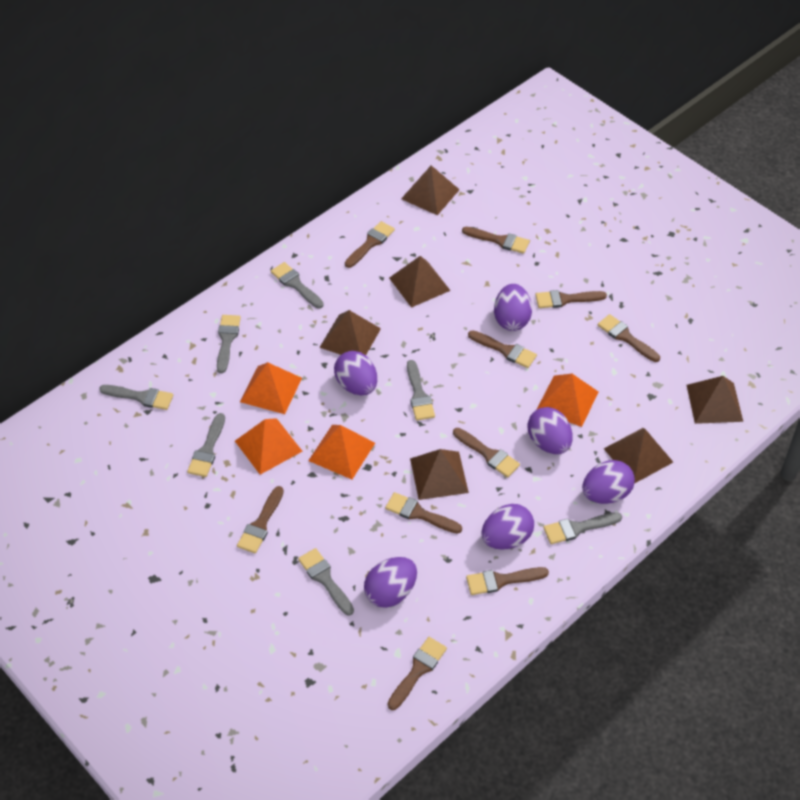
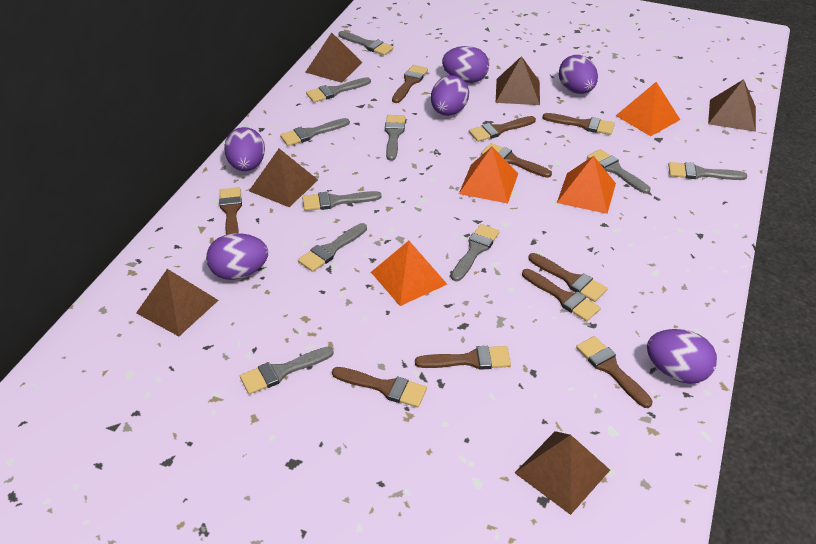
grey brush: 7 -> 10

